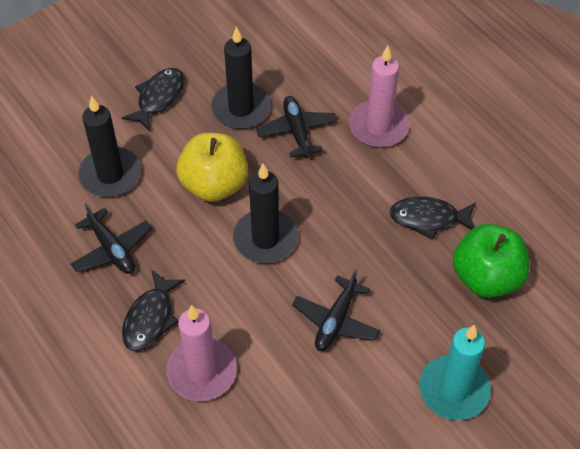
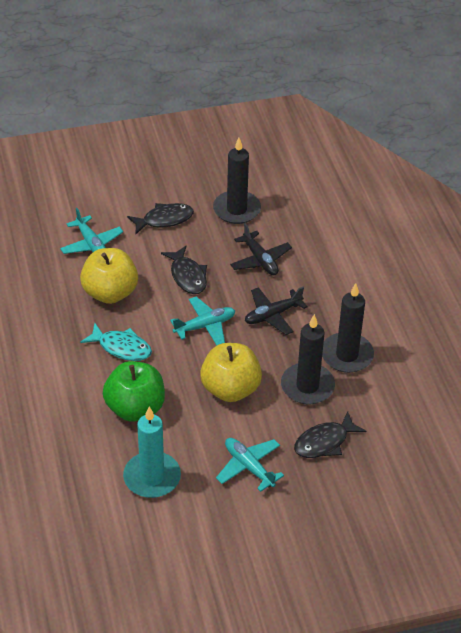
black plane: 3 -> 2
pink candle: 2 -> 0
turquoise fish: 0 -> 1
turquoise plane: 0 -> 3
yellow apple: 1 -> 2

